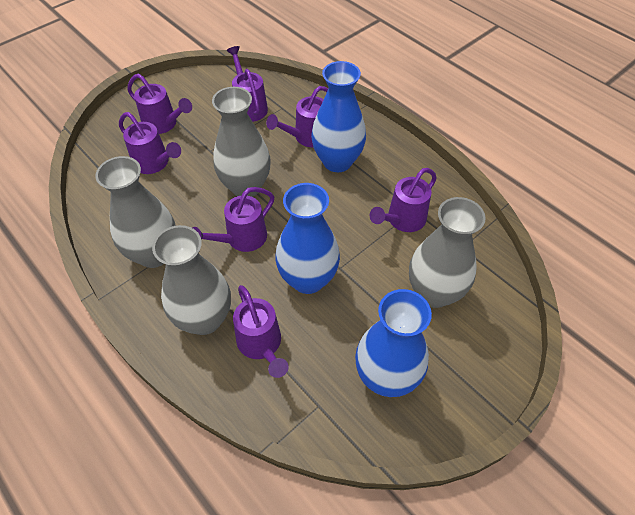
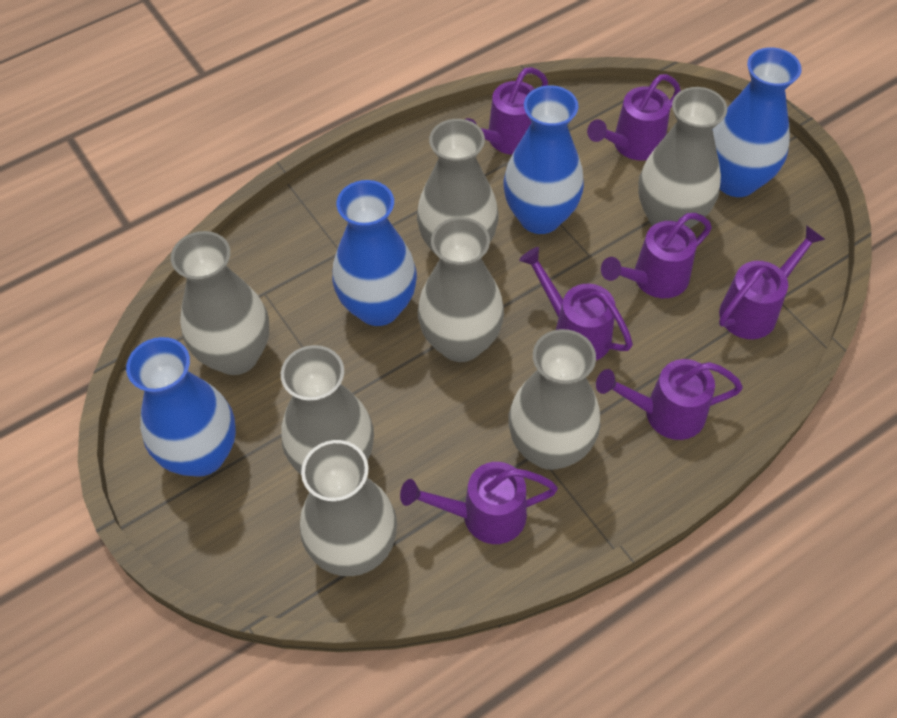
blue vase: 3 -> 4
grey vase: 4 -> 7

